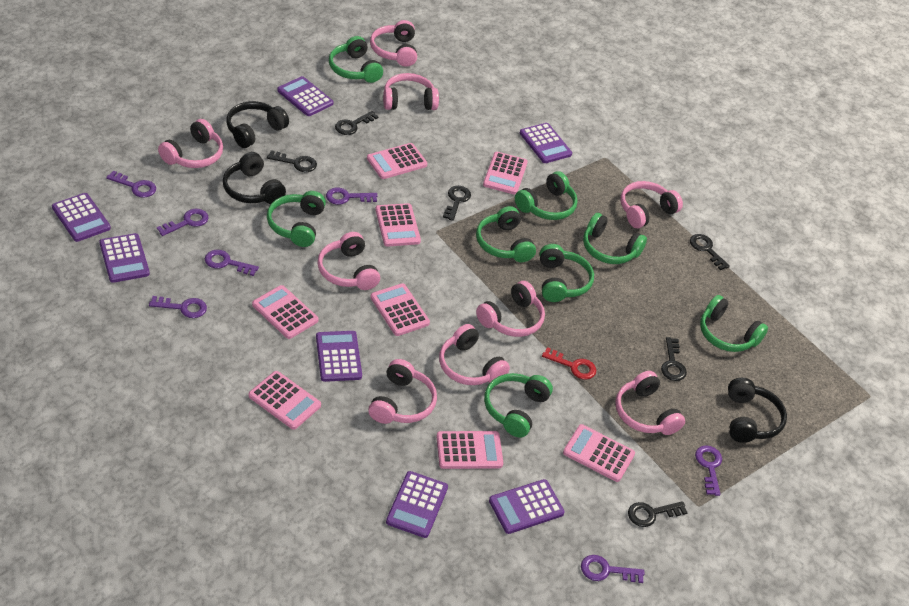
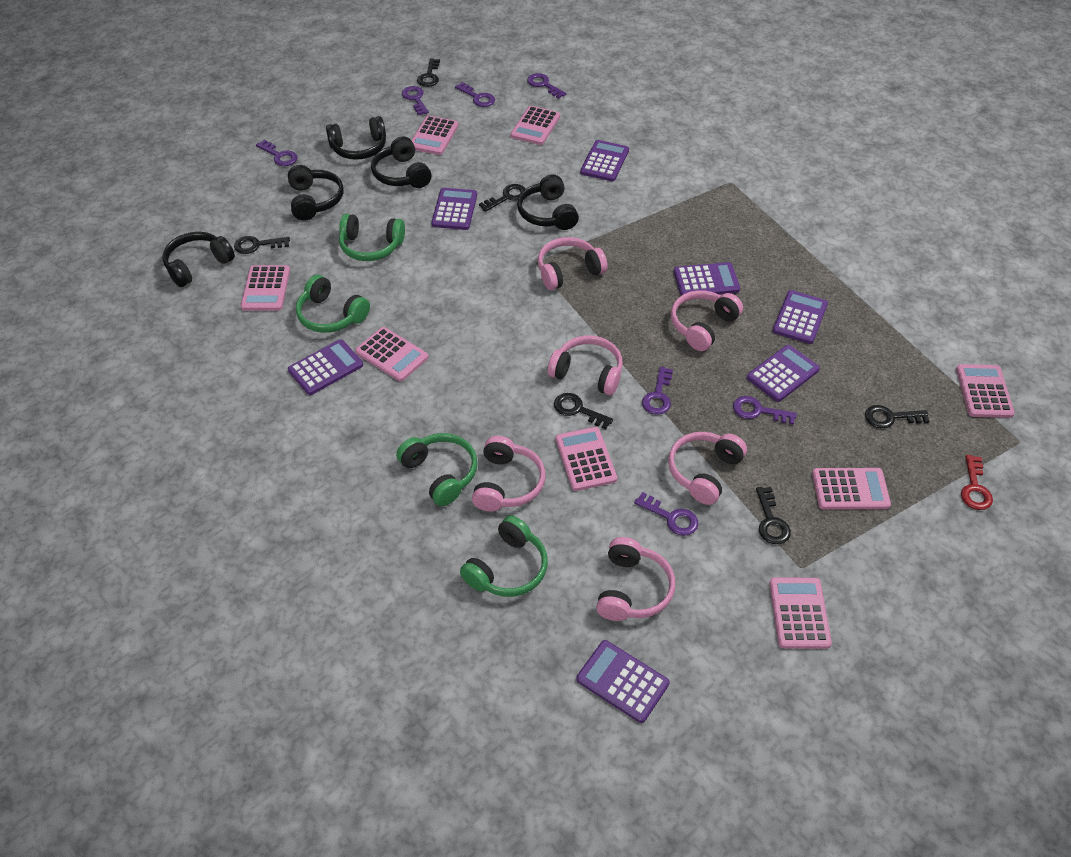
black headphones: 3 -> 5
green headphones: 8 -> 4
pink headphones: 9 -> 6

